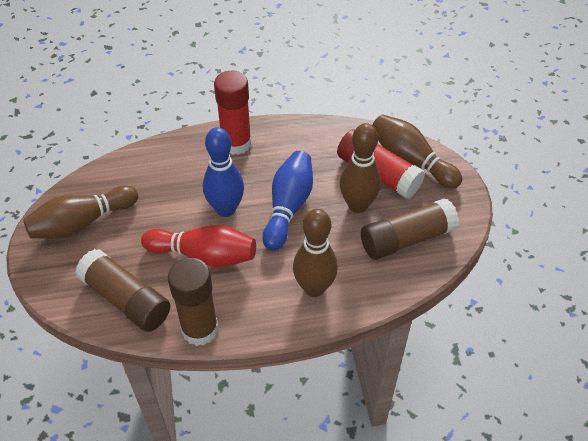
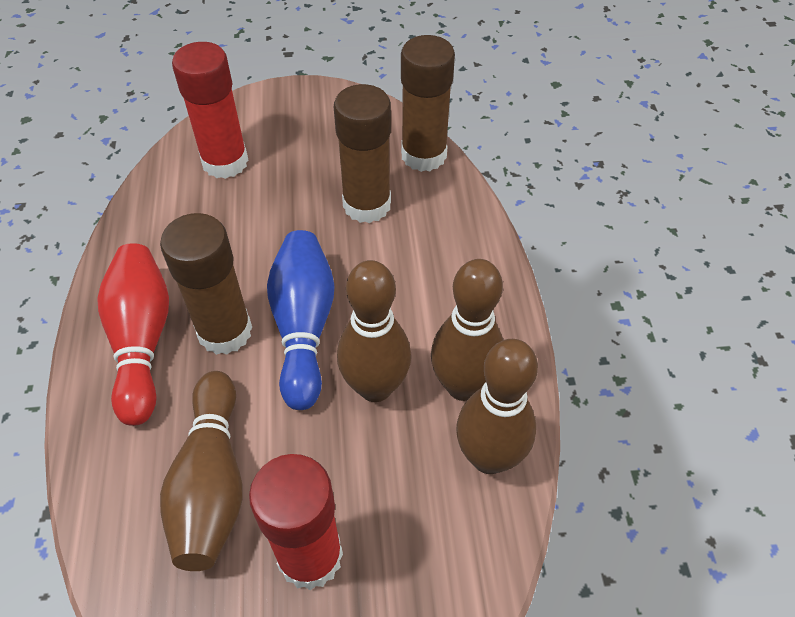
blue bowling pin: 2 -> 1

